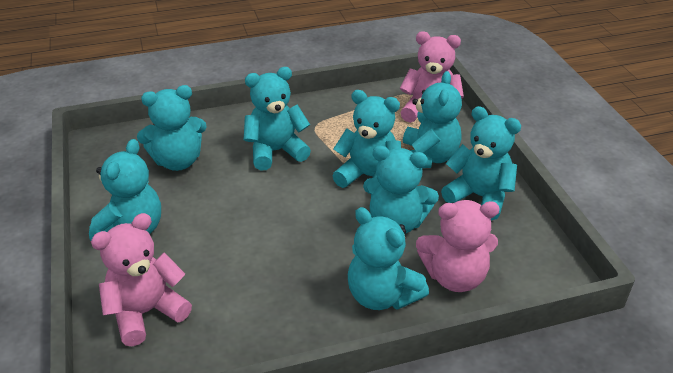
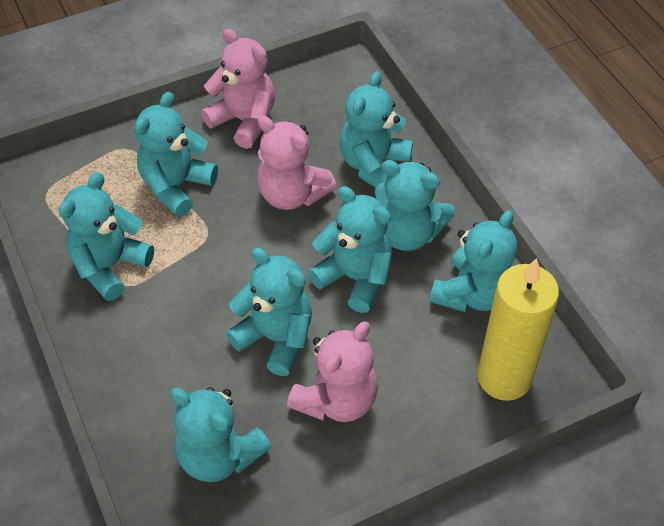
yellow candle: 0 -> 1

